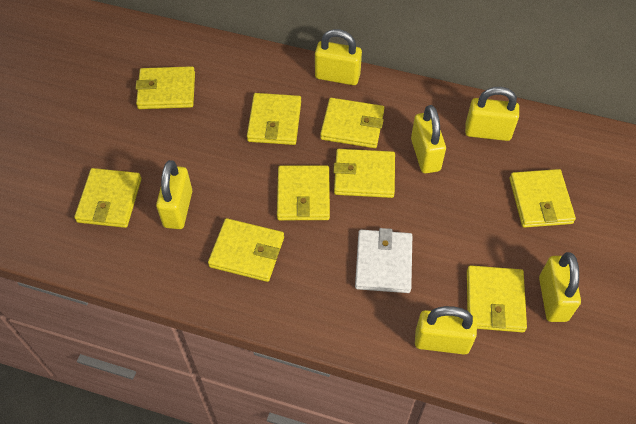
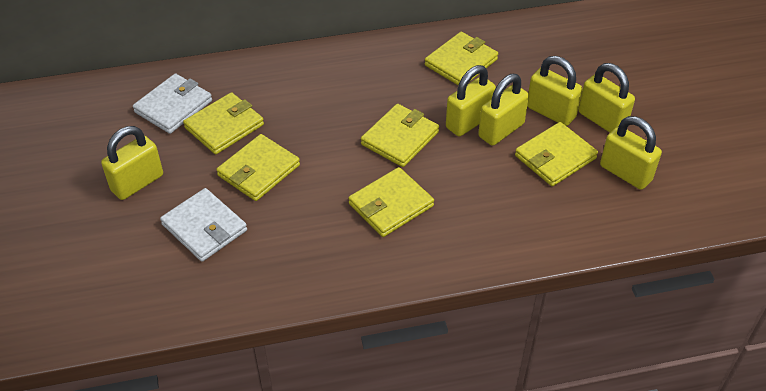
white wallet: 1 -> 2
yellow wallet: 9 -> 6

